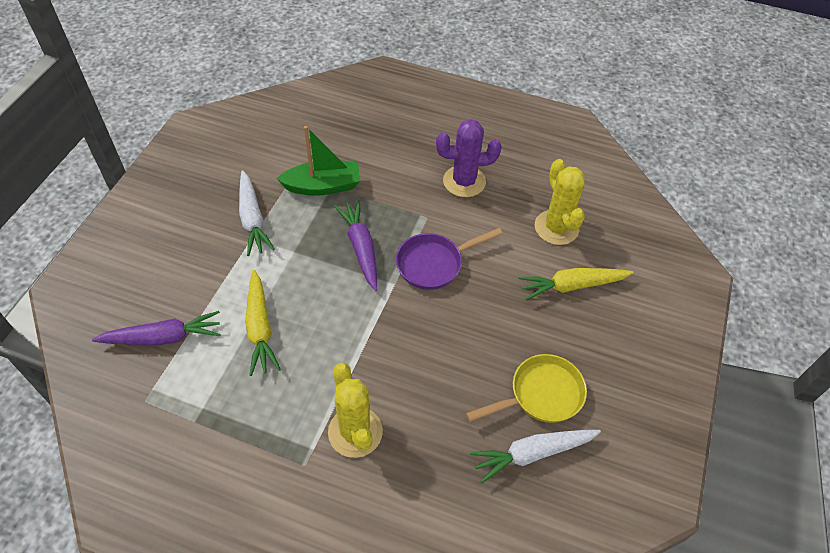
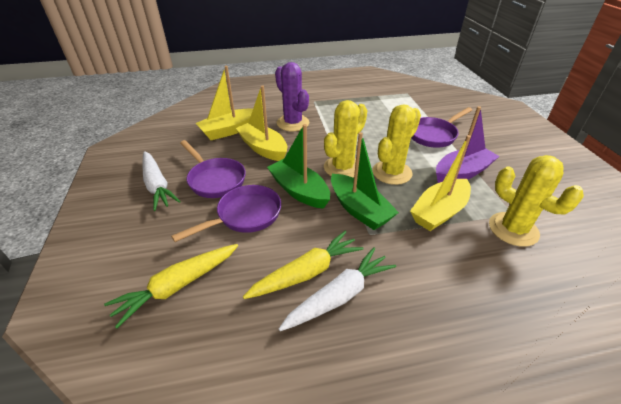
green boat: 1 -> 2
purple boat: 0 -> 1
purple carrot: 2 -> 0
purple pan: 1 -> 3
yellow boat: 0 -> 3
yellow cactus: 2 -> 3
yellow pan: 1 -> 0

